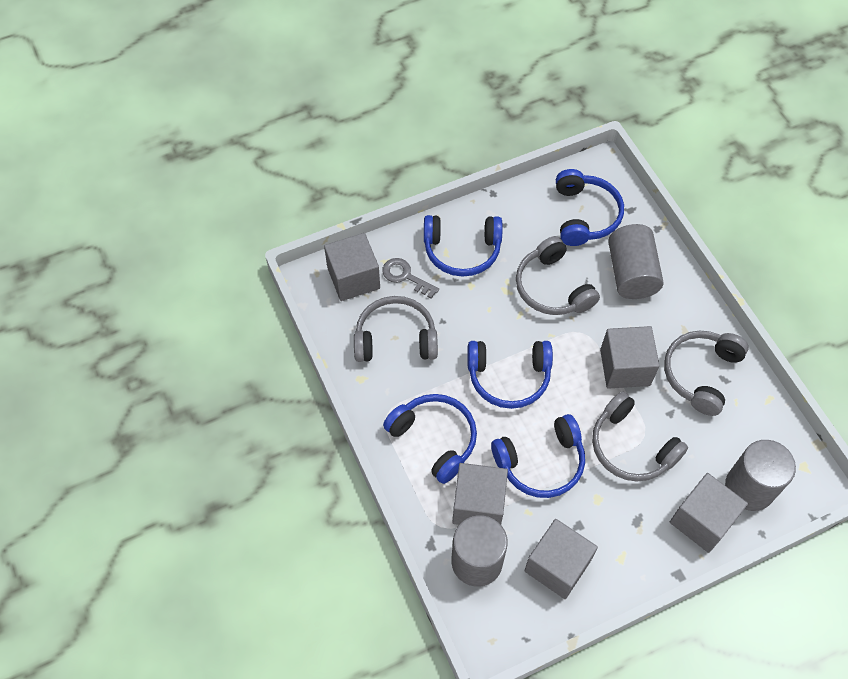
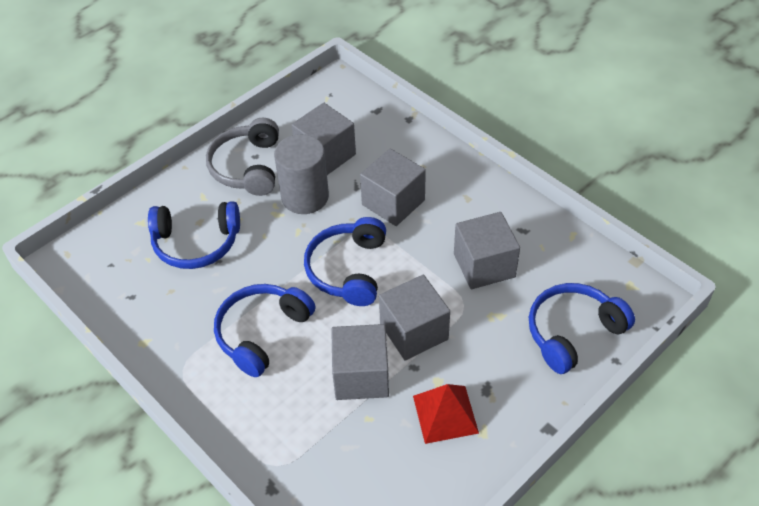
blue headphones: 5 -> 4
grey cylinder: 3 -> 1
grey headphones: 4 -> 1
grey key: 1 -> 0
red pyramid: 0 -> 1

